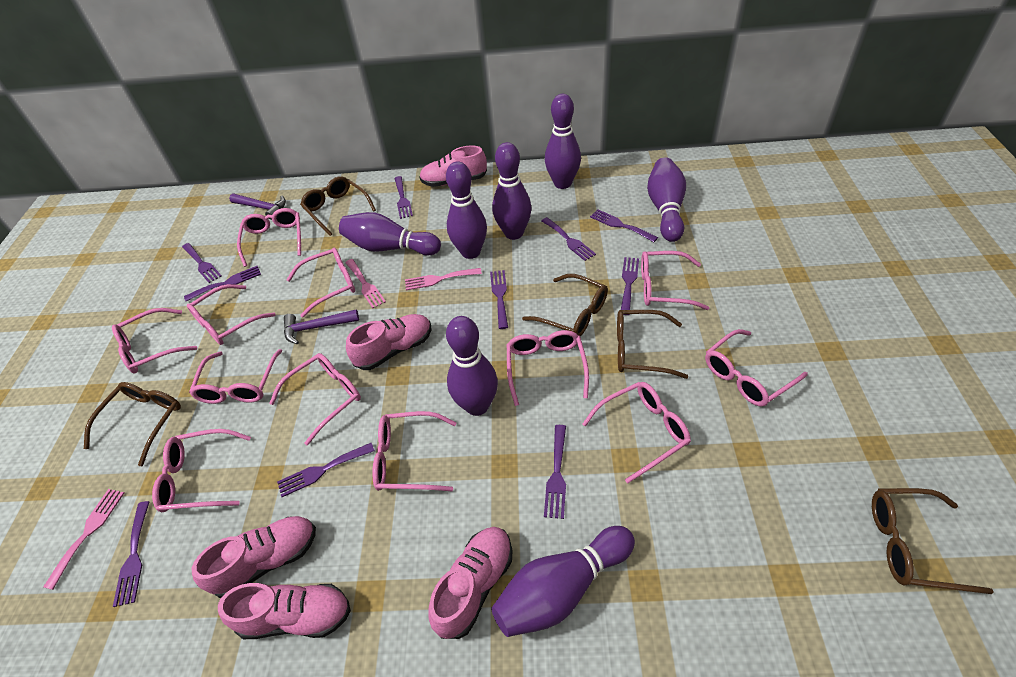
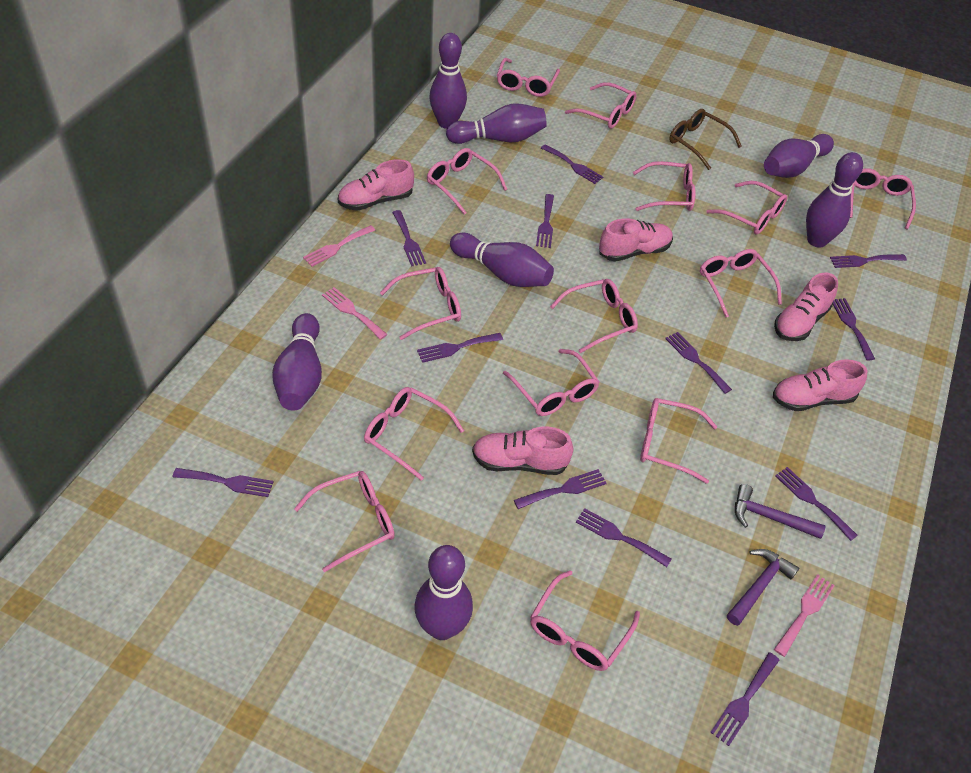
brown glasses: 5 -> 1
pink glasses: 12 -> 14
purple fork: 10 -> 12

